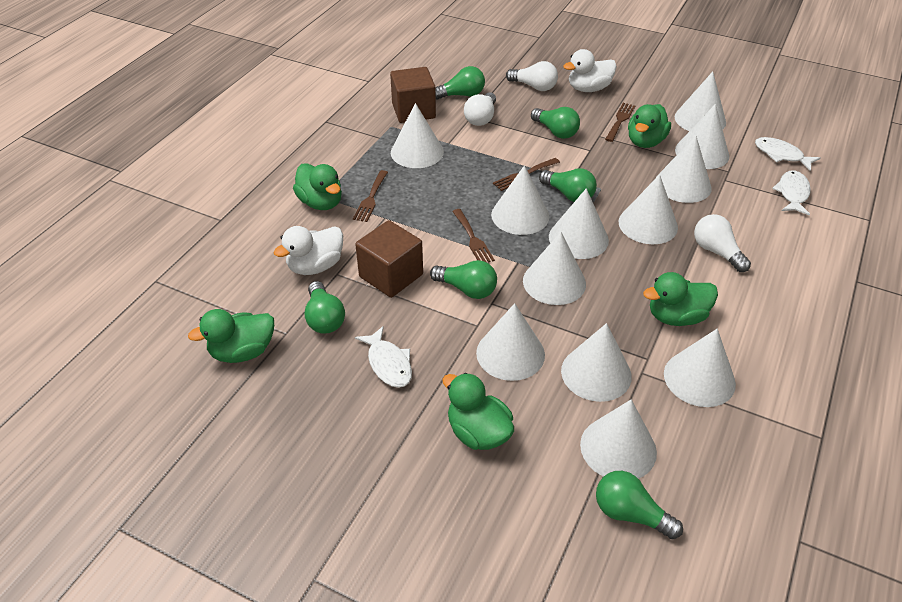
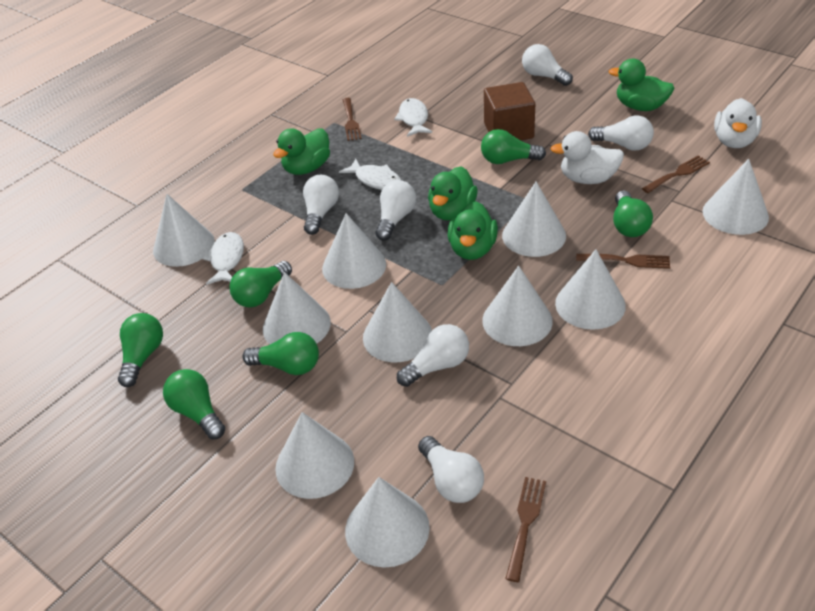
brown cube: 2 -> 1
green duck: 5 -> 4
white cone: 12 -> 10
white light bulb: 3 -> 6

